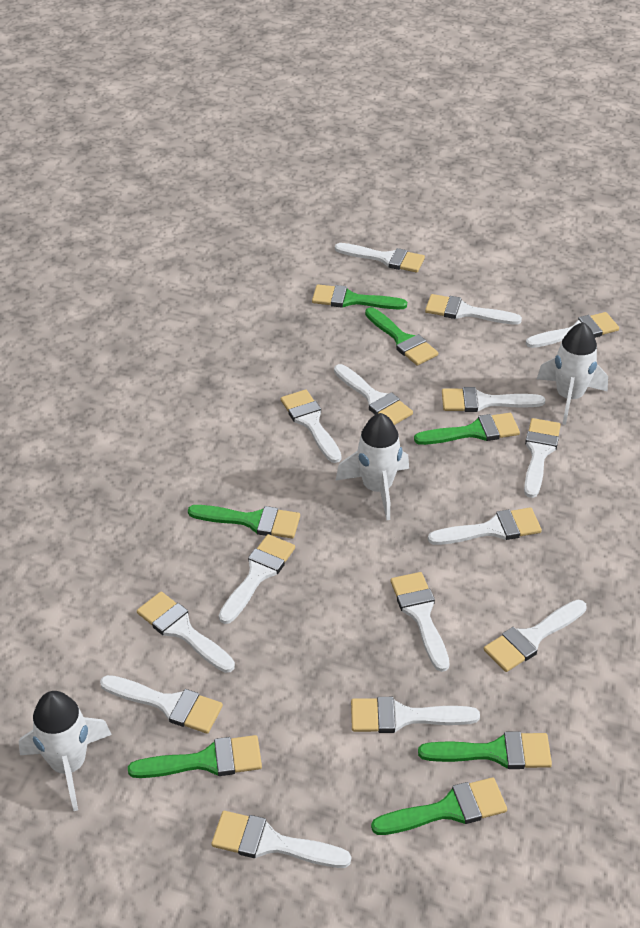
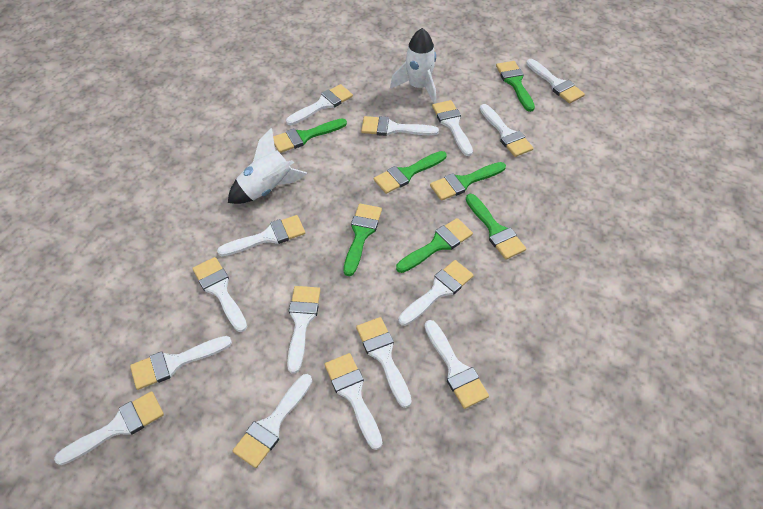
white rocket: 3 -> 2

